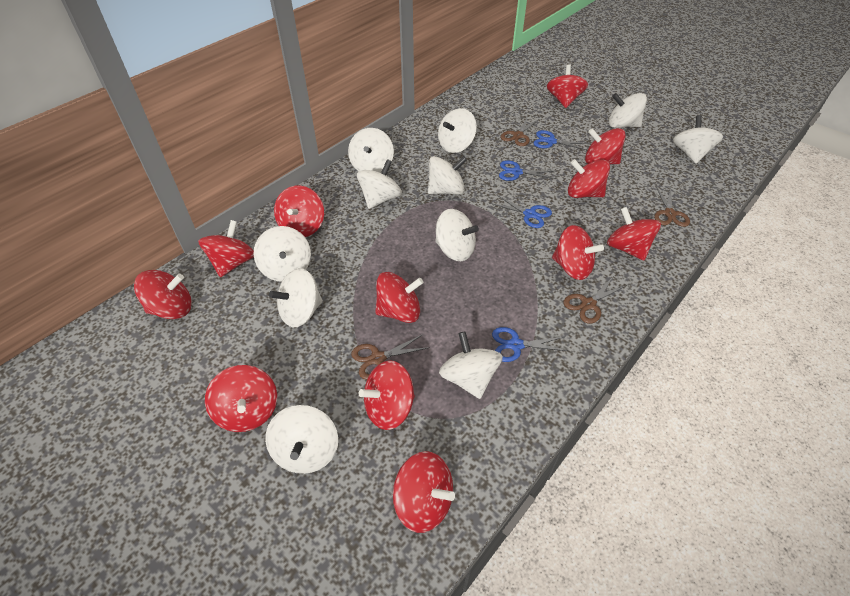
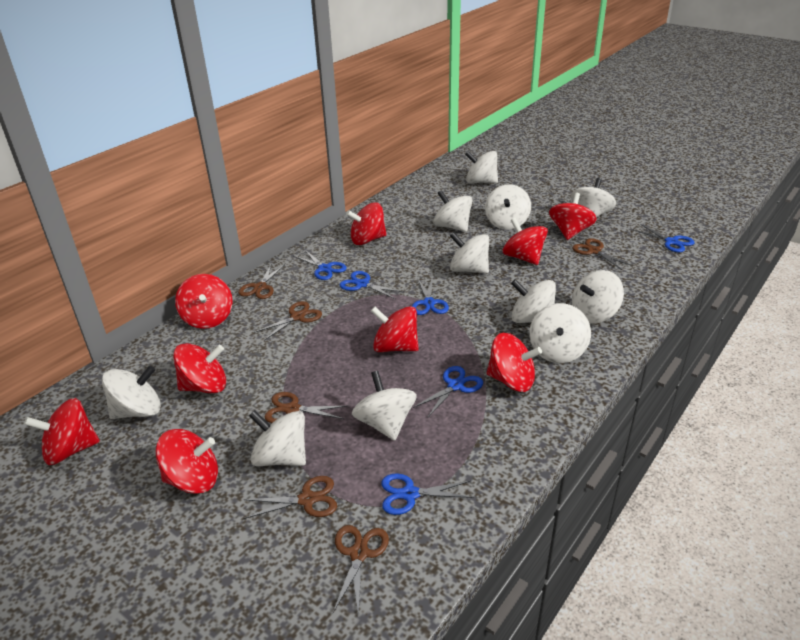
blue scissors: 4 -> 6
brown scissors: 4 -> 6
red spinning top: 12 -> 9

